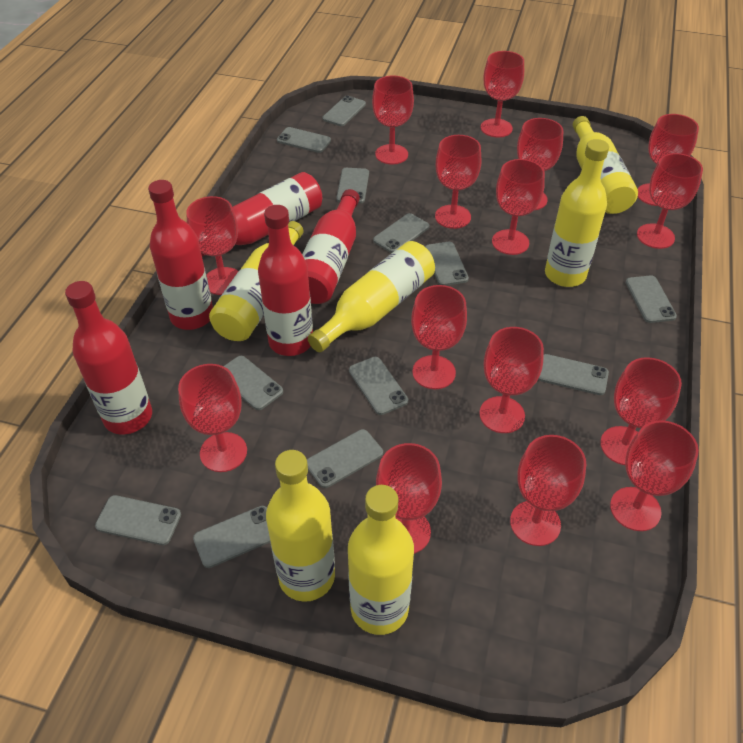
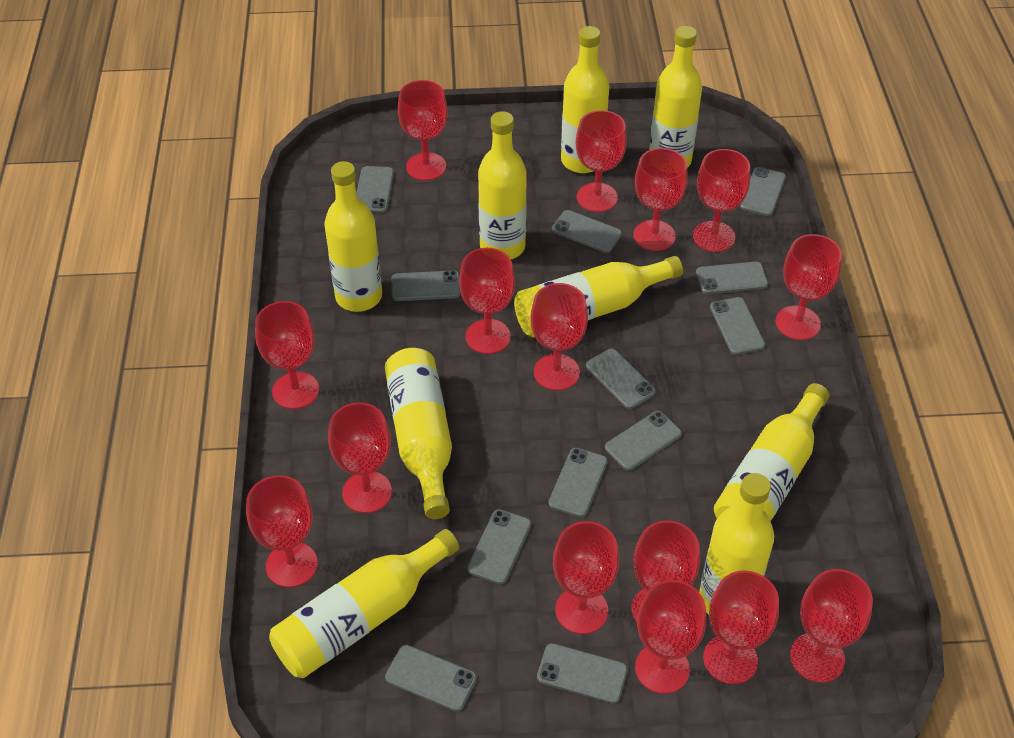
red bottle: 5 -> 0
yellow bottle: 6 -> 9

